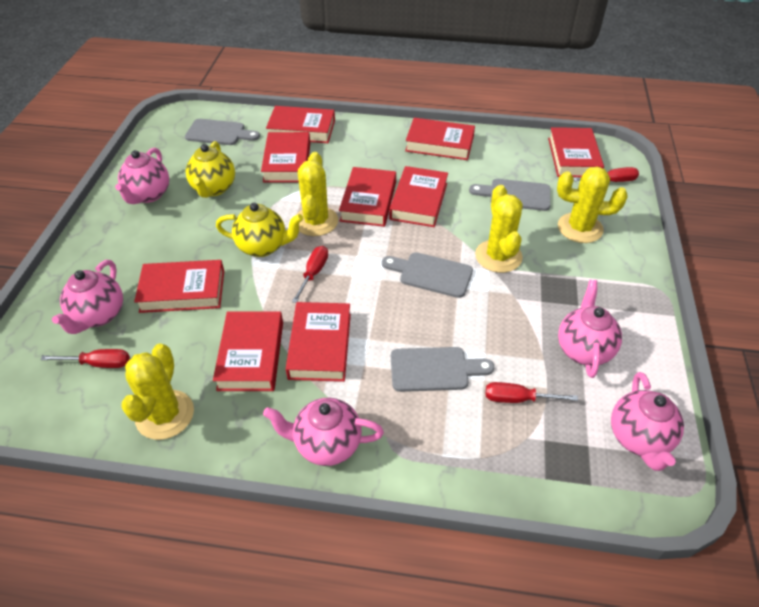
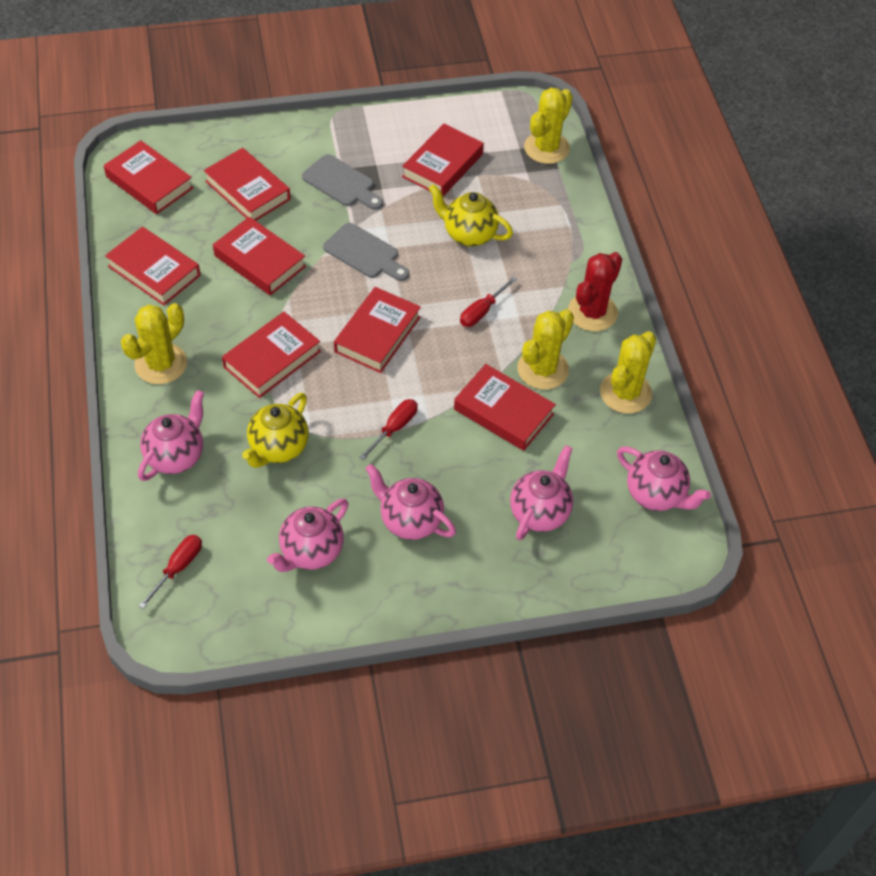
grey cutting board: 4 -> 2
red book: 9 -> 8
red cactus: 0 -> 1
red screwdriver: 4 -> 3

